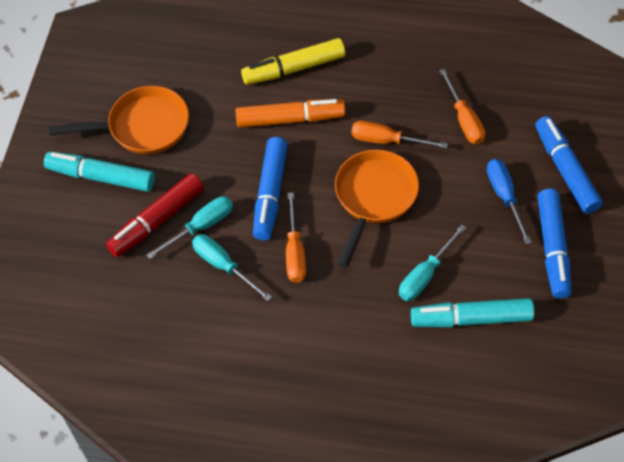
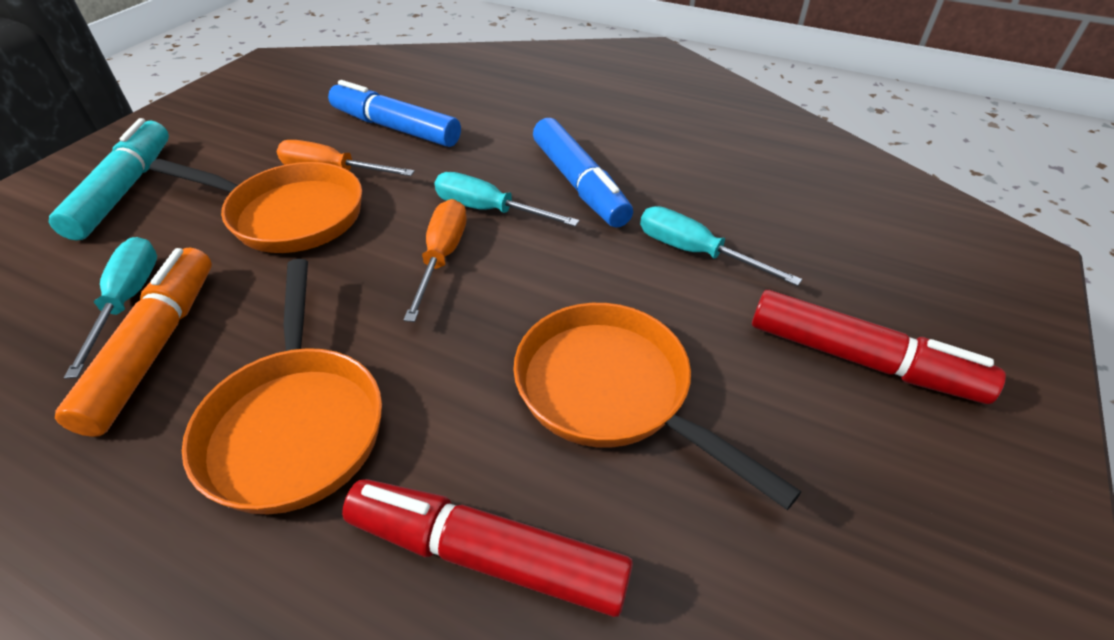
blue marker: 3 -> 2
blue screwdriver: 1 -> 0
orange pan: 2 -> 3
orange screwdriver: 3 -> 2
red marker: 1 -> 2
turquoise marker: 2 -> 1
yellow marker: 1 -> 0

